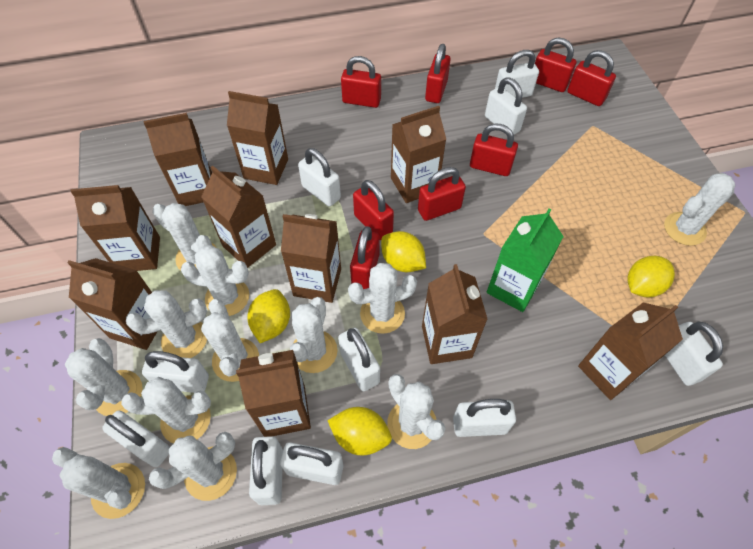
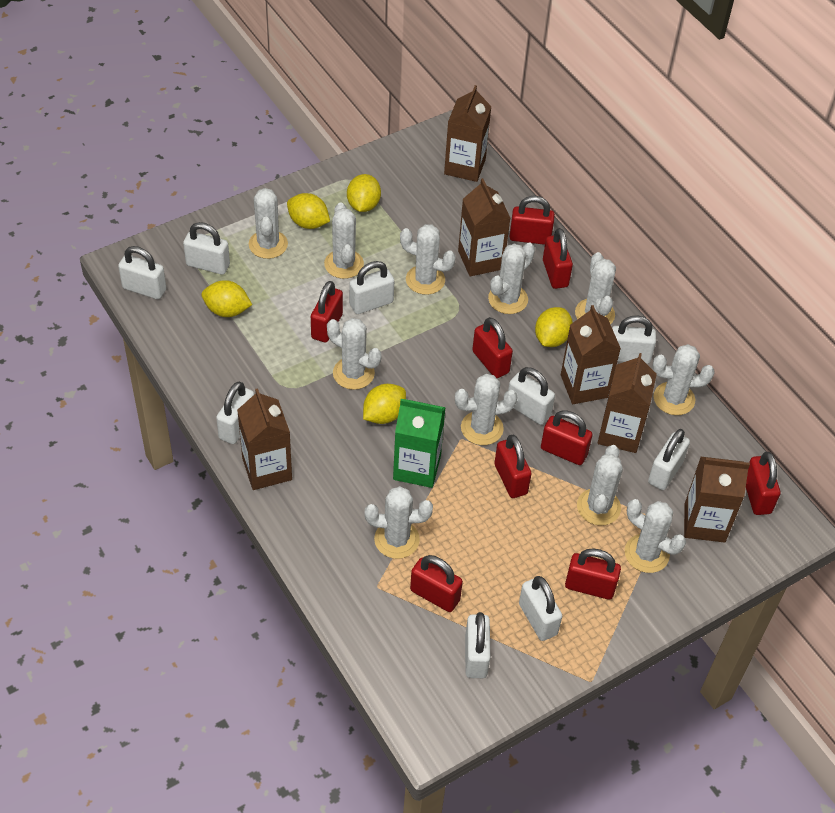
brown carton: 10 -> 6
red padlock: 8 -> 9
white cactus: 12 -> 11
white padlock: 10 -> 9
yellow lemon: 4 -> 5

